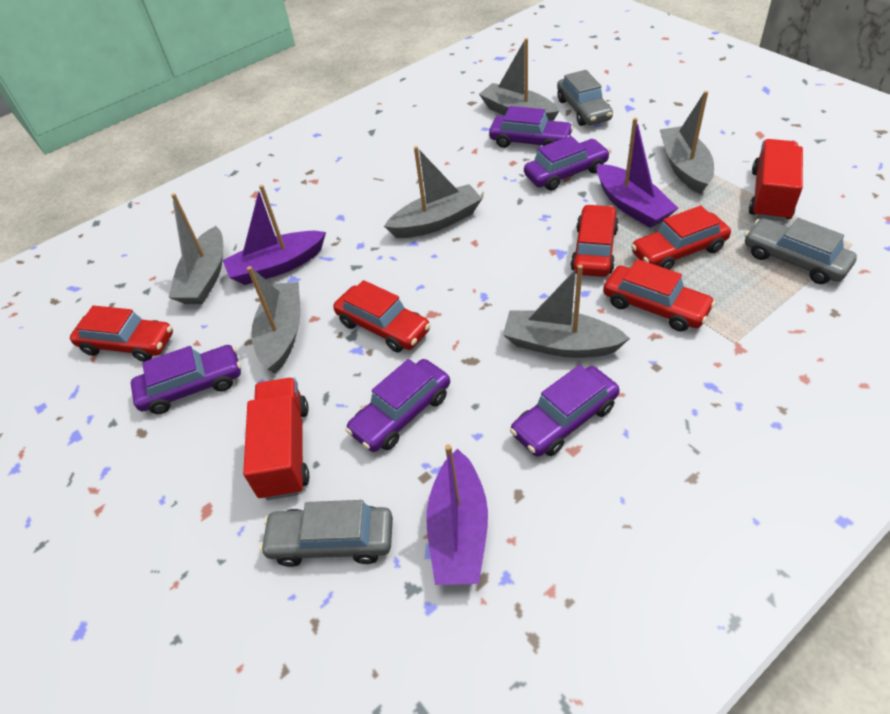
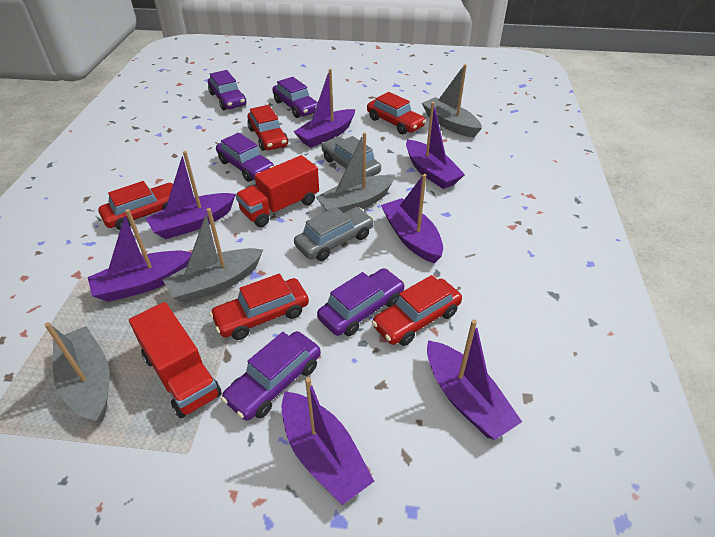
grey boat: 6 -> 4
grey car: 3 -> 2
purple boat: 3 -> 7

